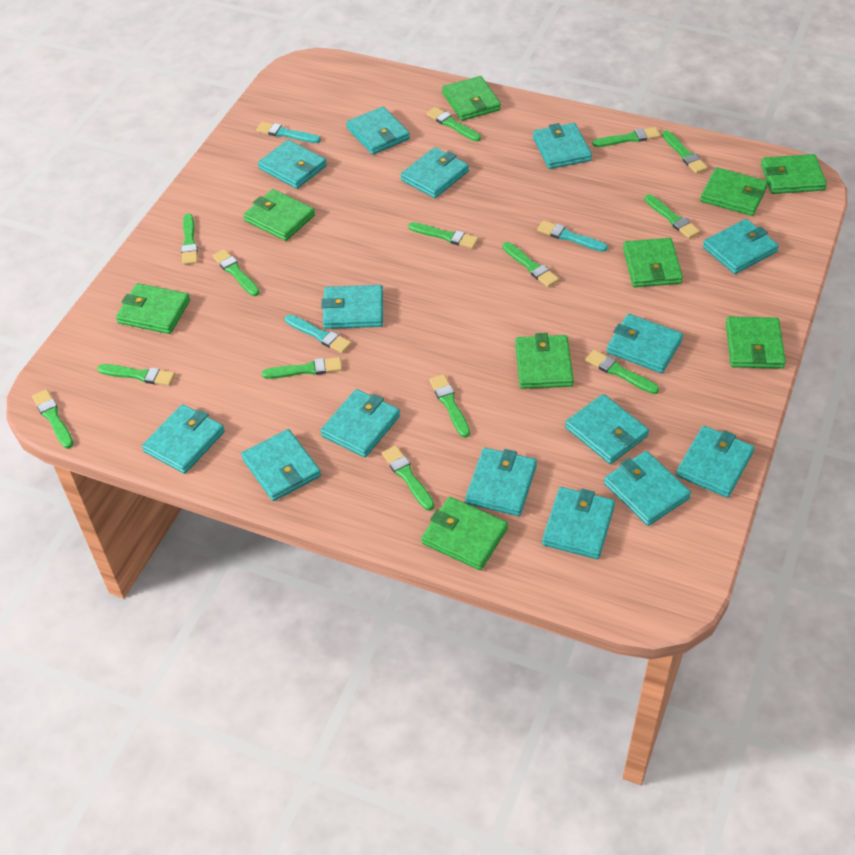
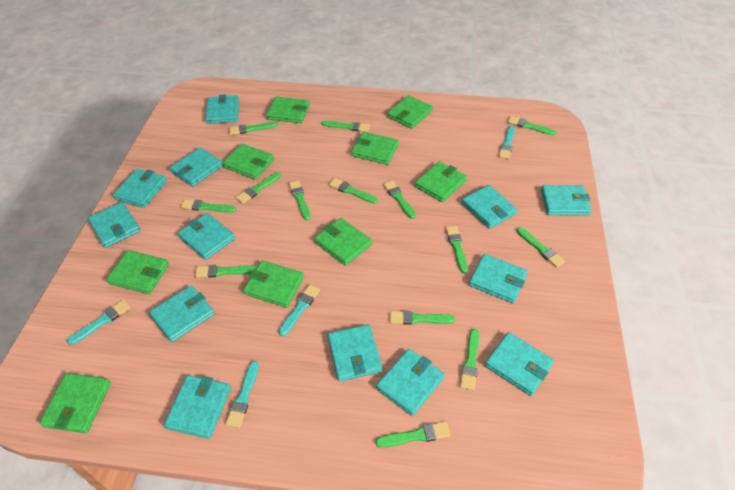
turquoise brush: 3 -> 4
turquoise wallet: 15 -> 13

